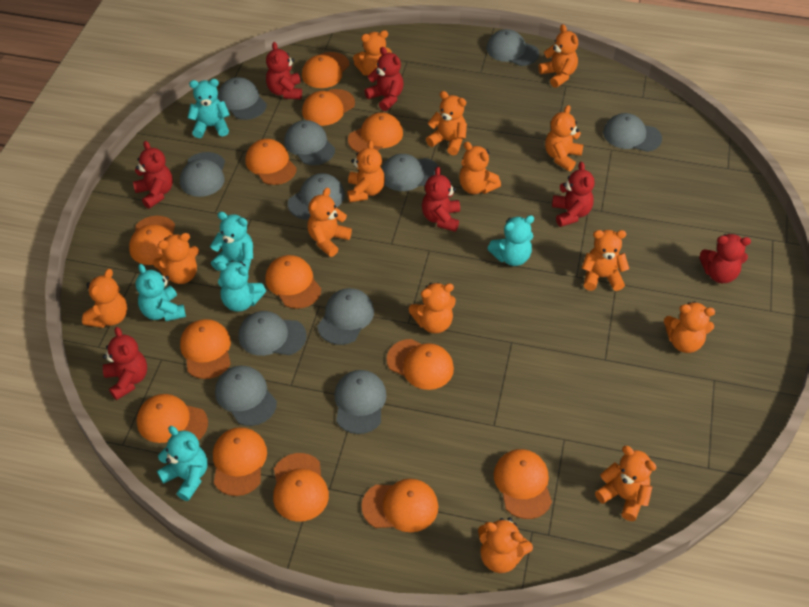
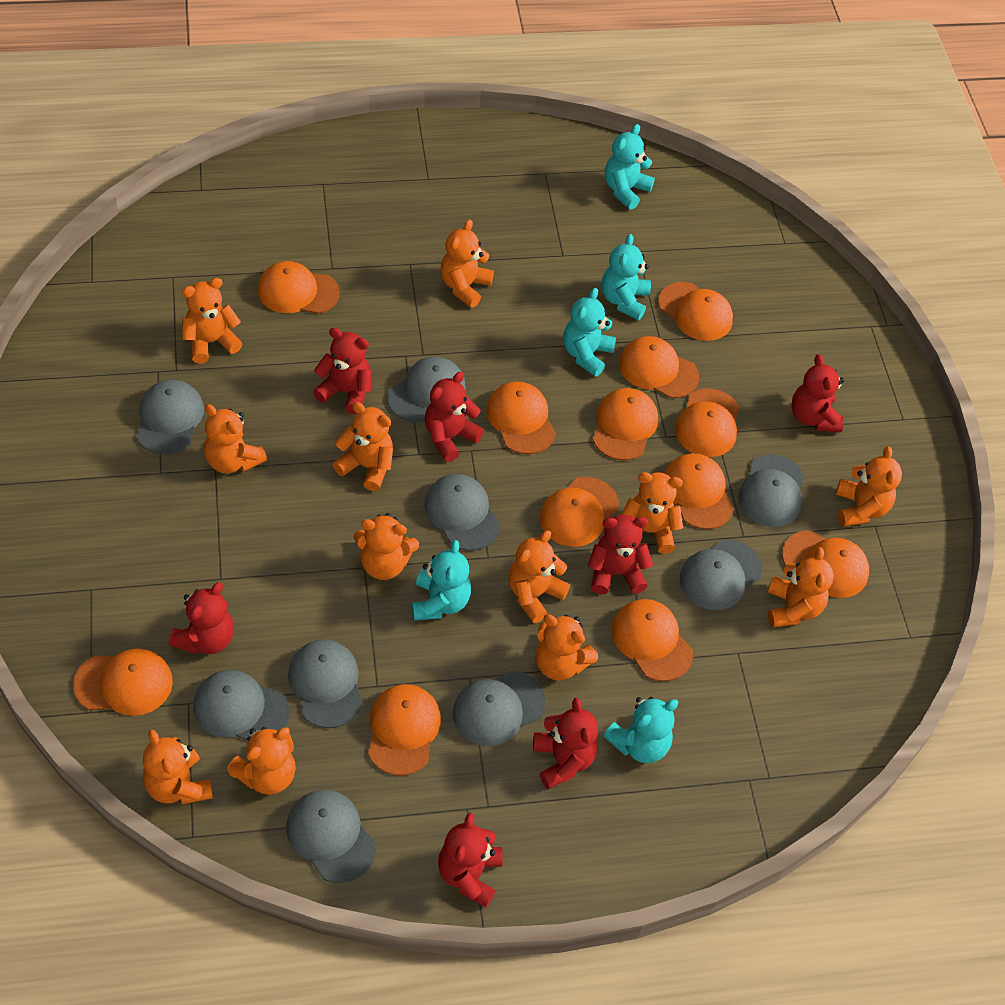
grey cap: 11 -> 9
orange cap: 13 -> 12
orange teddy bear: 14 -> 12
turquoise teddy bear: 6 -> 5

